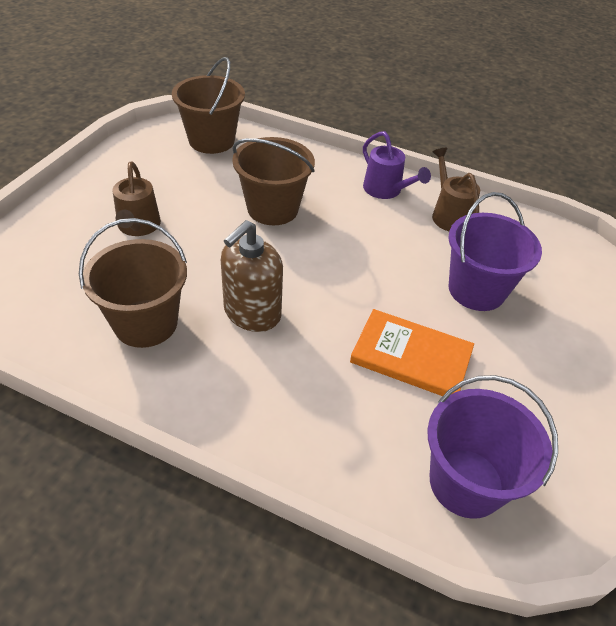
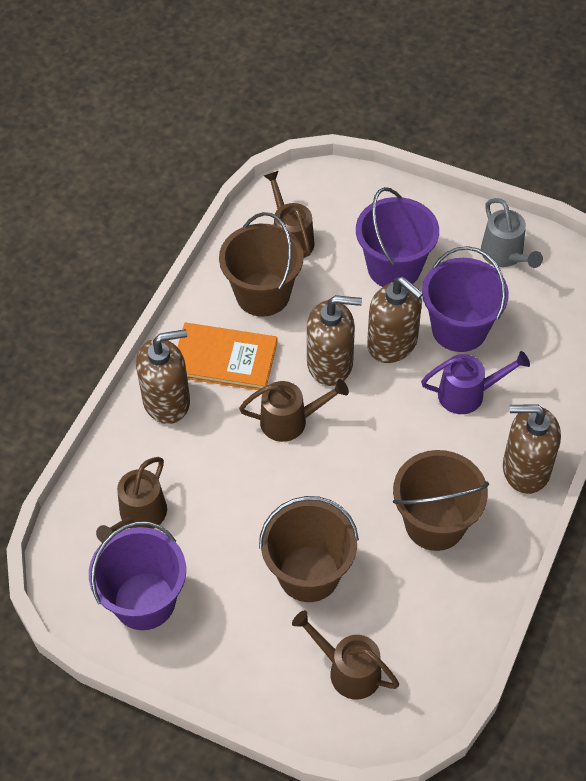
brown soap dispenser: 1 -> 4
brown watering can: 2 -> 4
grey watering can: 0 -> 1
purple bucket: 2 -> 3

